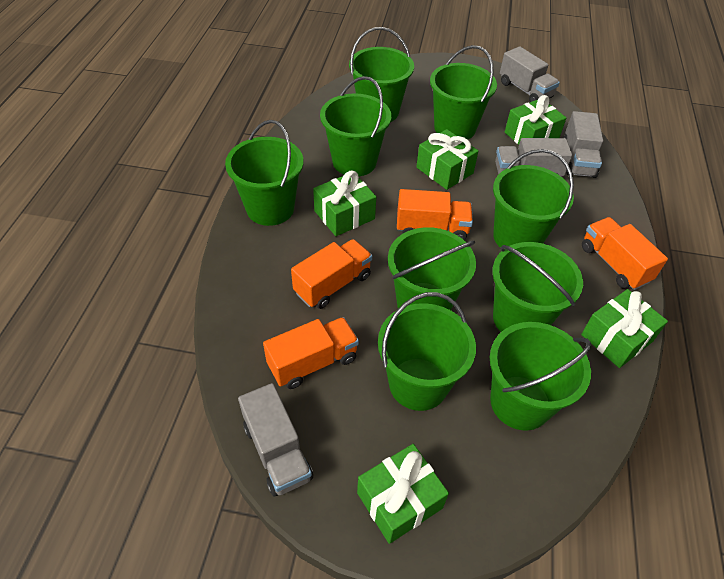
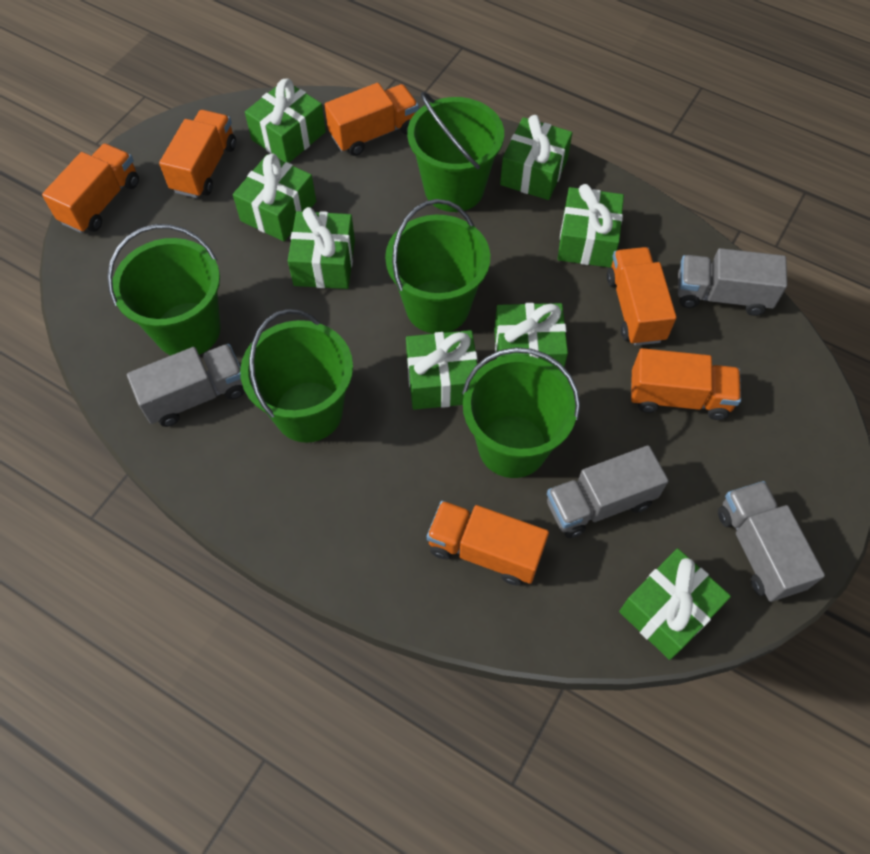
green bucket: 9 -> 5
green gift: 5 -> 8
orange truck: 4 -> 6

